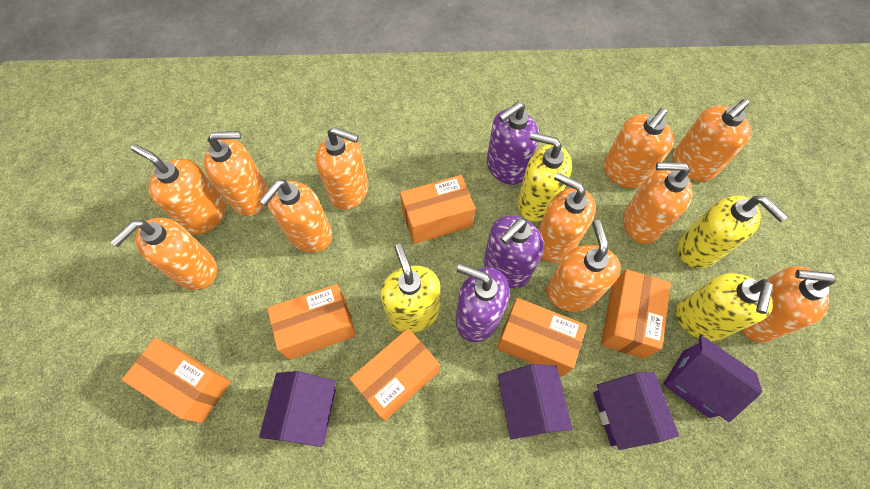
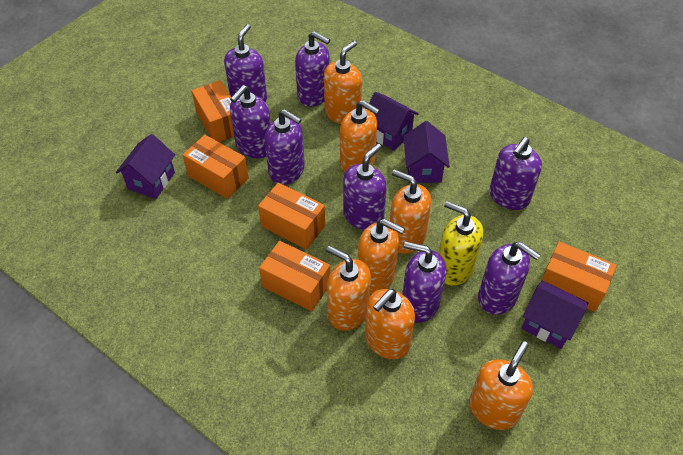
orange box: 6 -> 5
orange soap dispenser: 11 -> 7
purple soap dispenser: 3 -> 8
yellow soap dispenser: 4 -> 1

